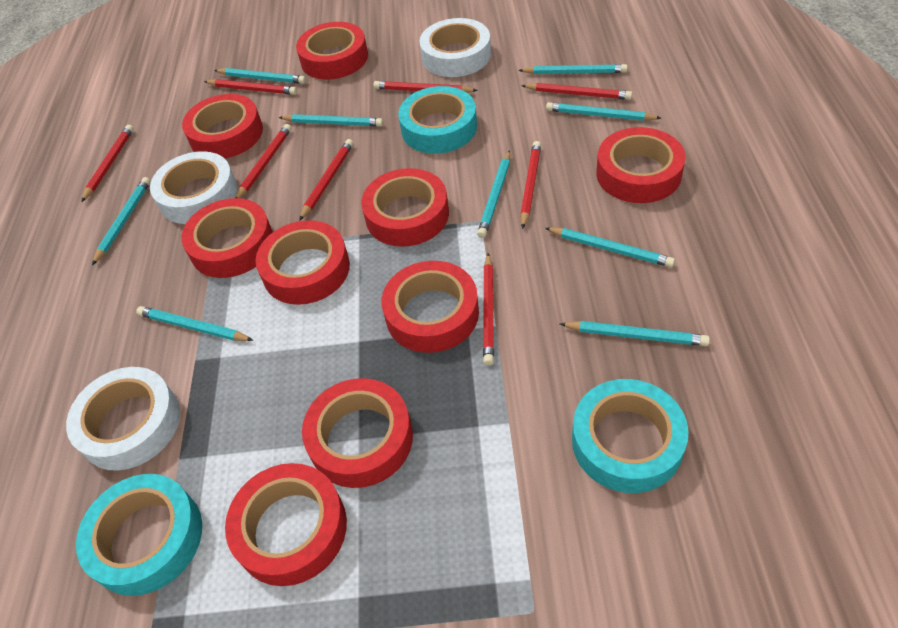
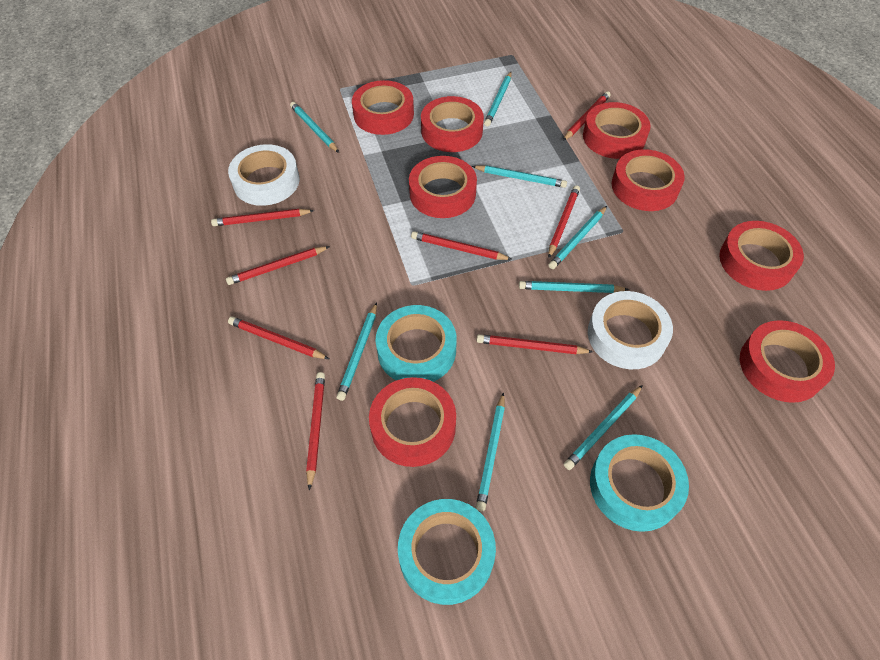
red tape: 9 -> 8
turquoise pencil: 9 -> 8
white tape: 3 -> 2

